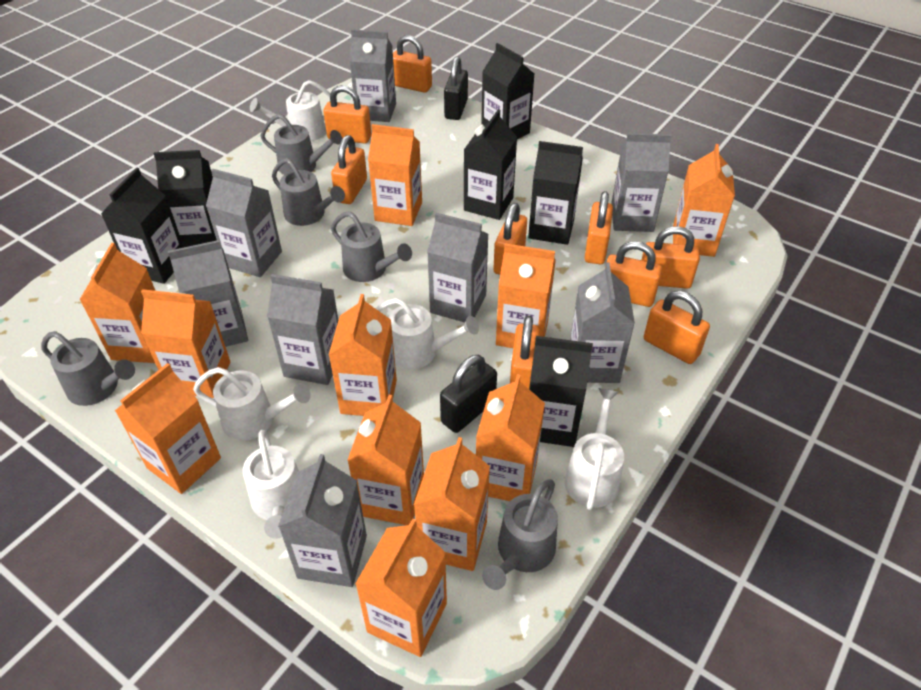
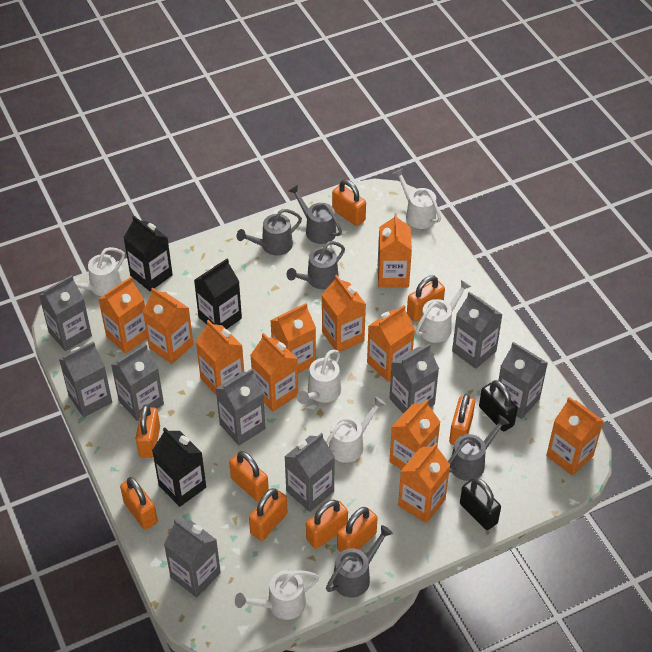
black carton: 6 -> 3
grey carton: 8 -> 9
white watering can: 5 -> 6

